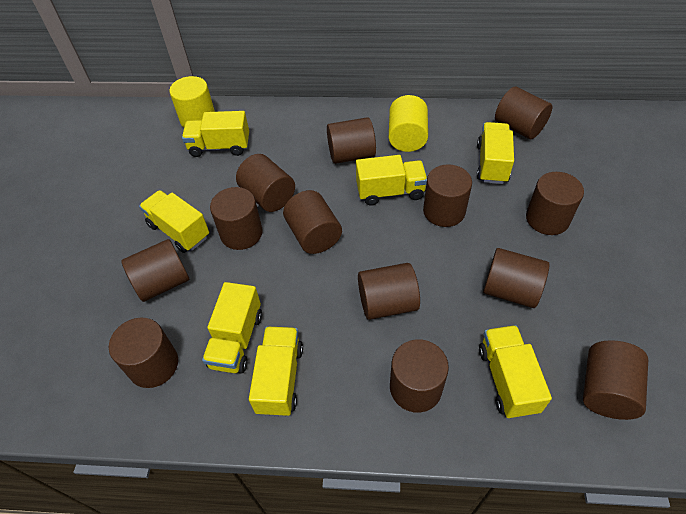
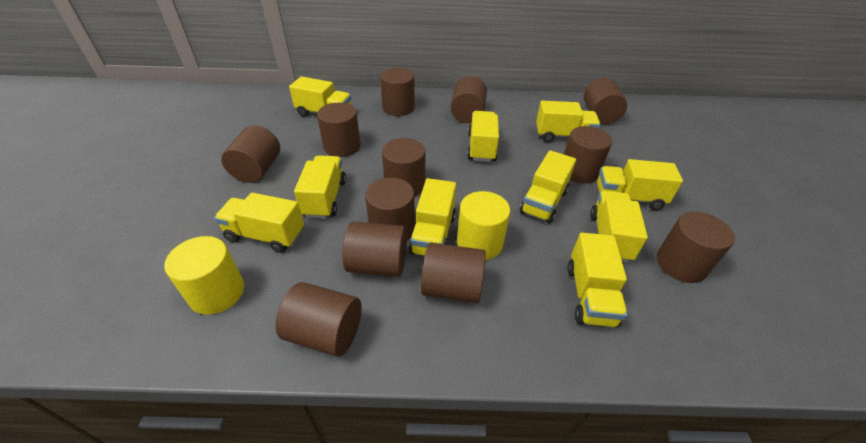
brown cylinder: 13 -> 12
yellow truck: 7 -> 10

